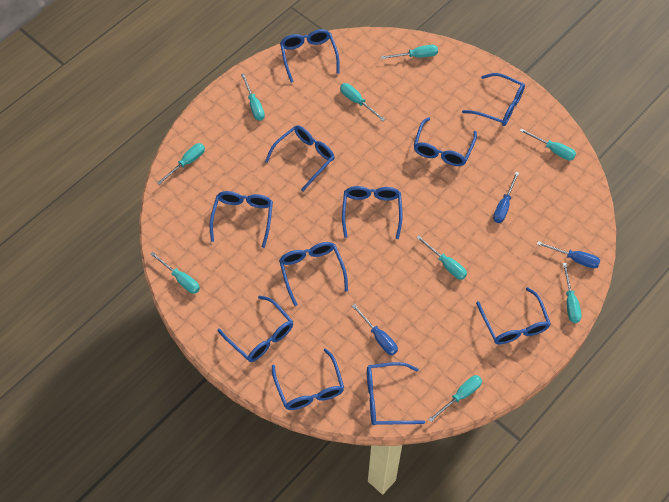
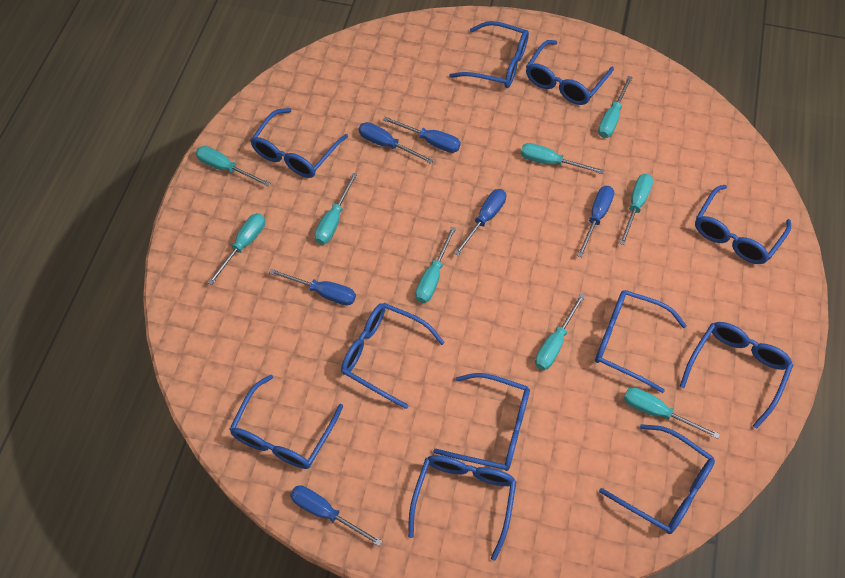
blue screwdriver: 3 -> 6

